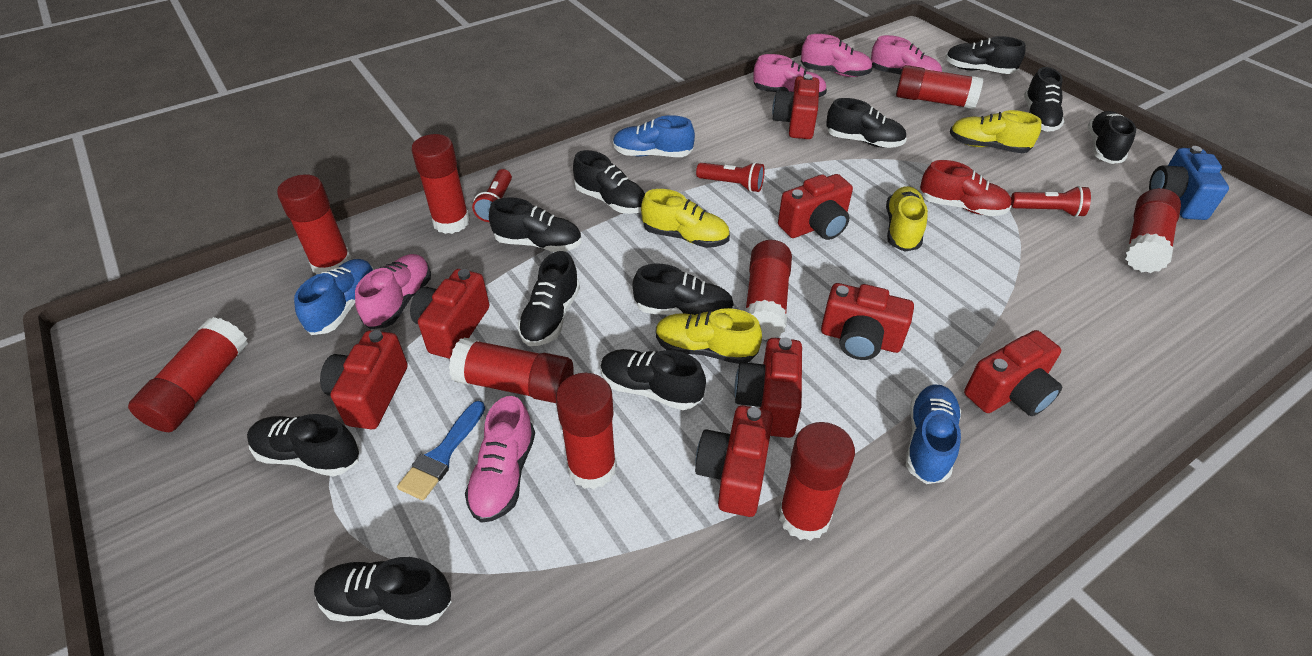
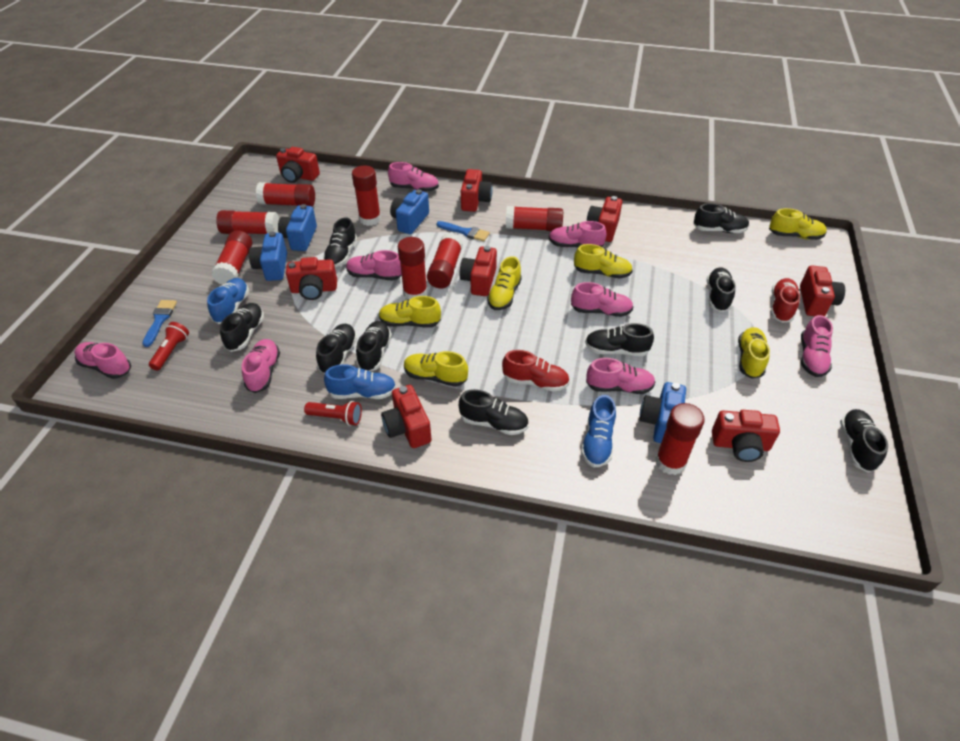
black shoe: 11 -> 9
blue brush: 1 -> 2
blue camera: 1 -> 4
pink shoe: 5 -> 8
red flashlight: 3 -> 2
red glue stick: 9 -> 8
red shoe: 1 -> 2
yellow shoe: 4 -> 6

